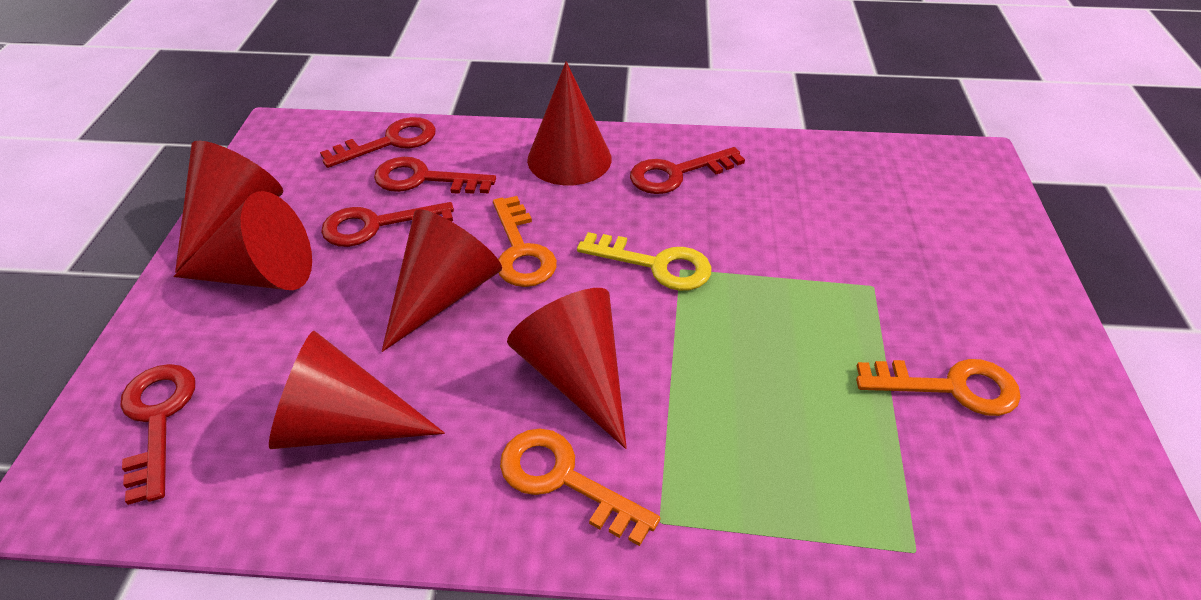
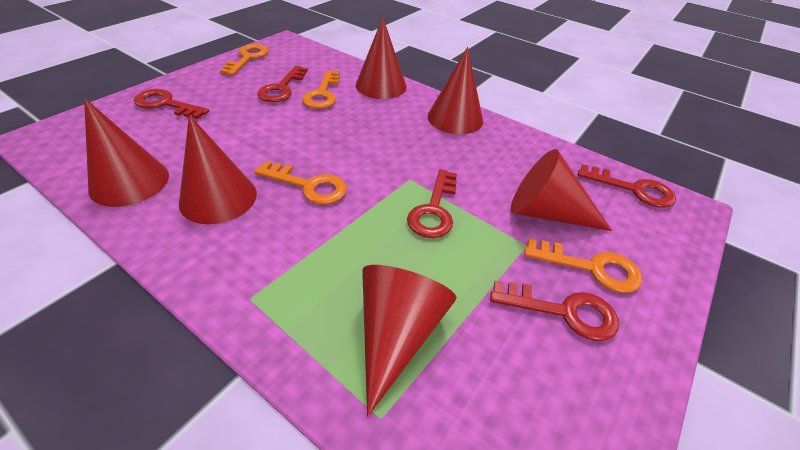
orange key: 3 -> 4
yellow key: 1 -> 0

